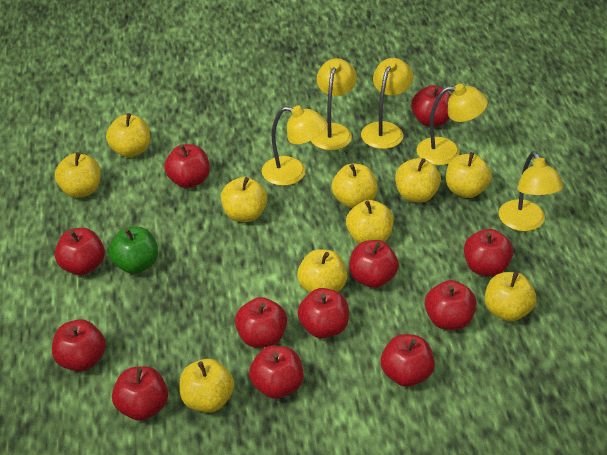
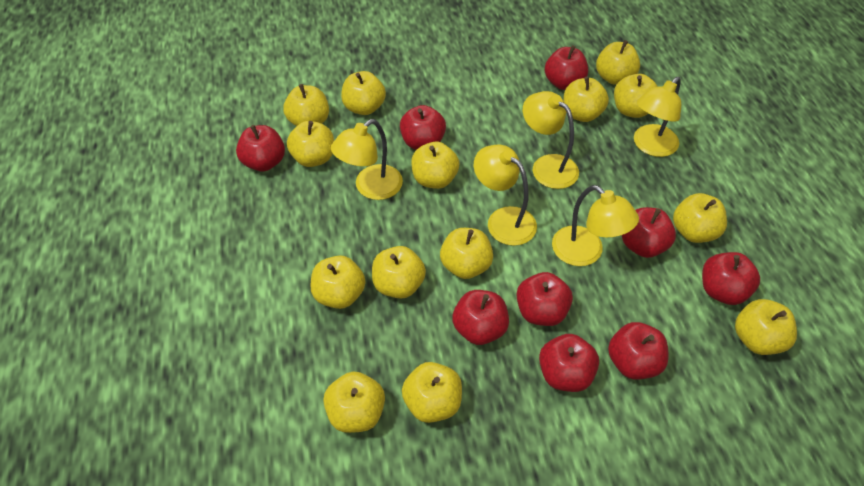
green apple: 1 -> 0
red apple: 12 -> 9
yellow apple: 10 -> 14

